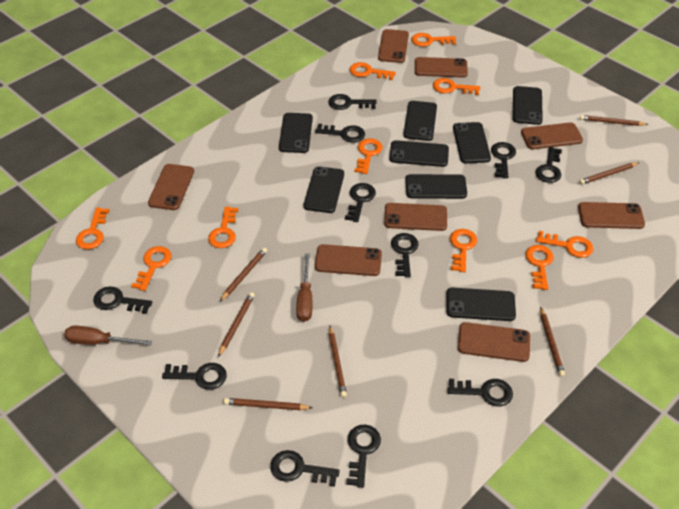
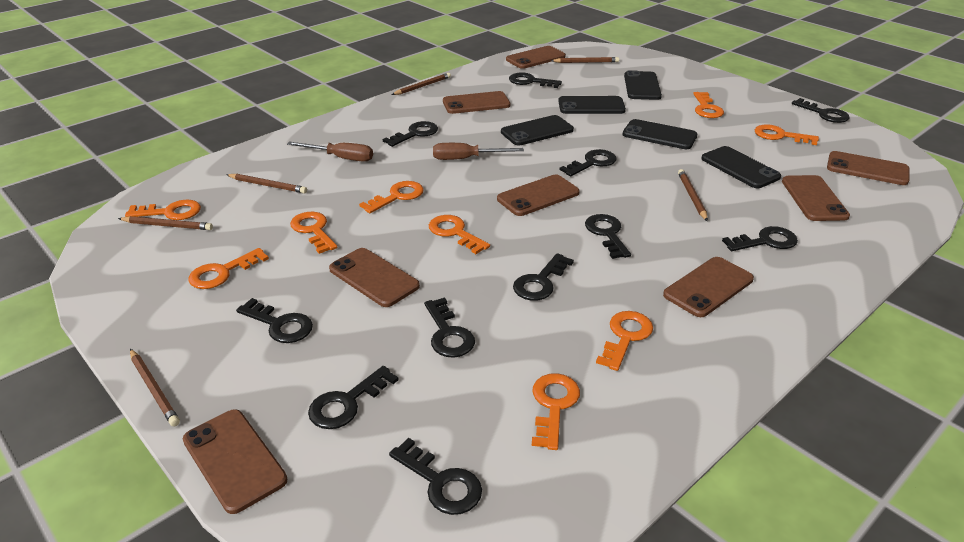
black phone: 8 -> 5
brown pencil: 7 -> 6
orange key: 10 -> 9

